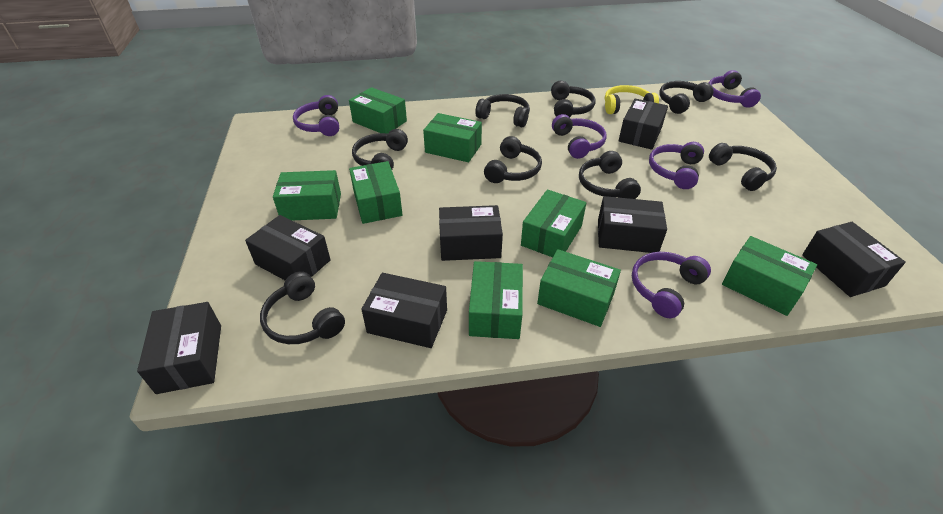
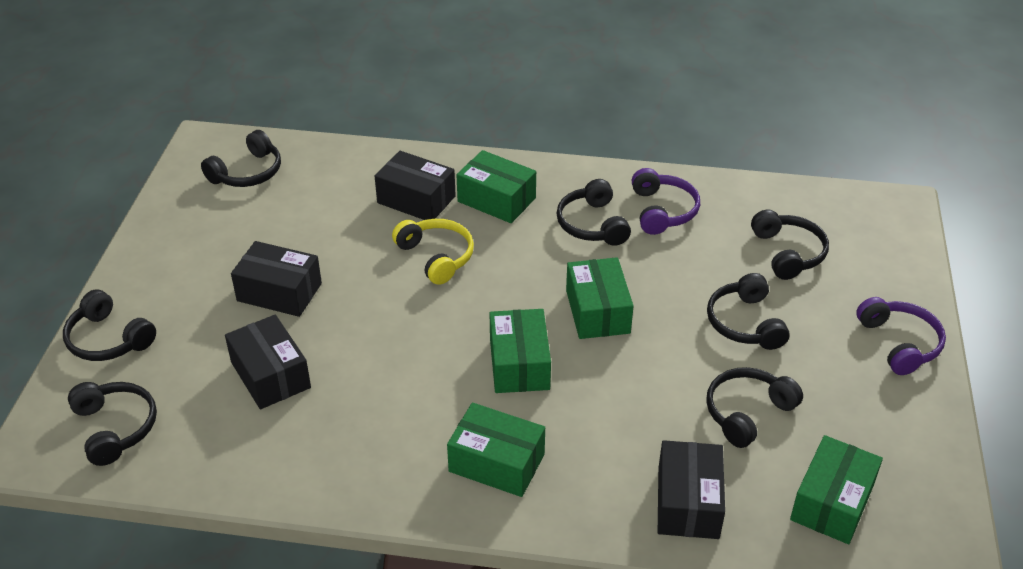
black box: 7 -> 4
black headphones: 8 -> 7
green box: 8 -> 5
purple headphones: 5 -> 2

